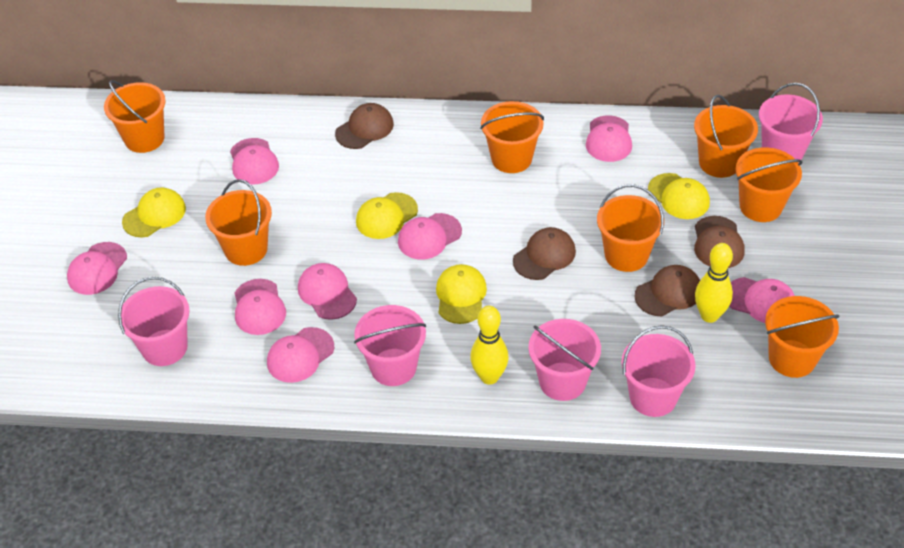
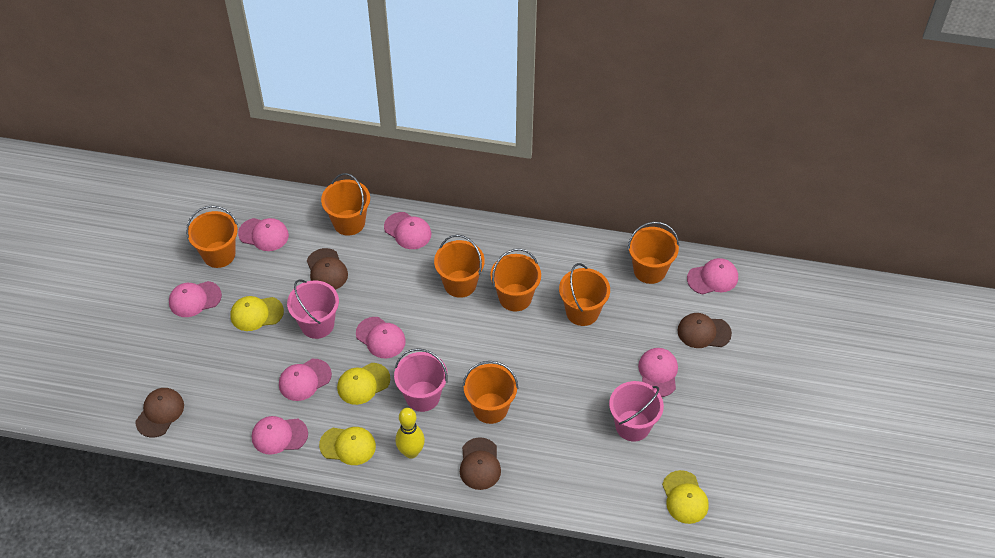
pink bucket: 5 -> 3
yellow bowling pin: 2 -> 1

